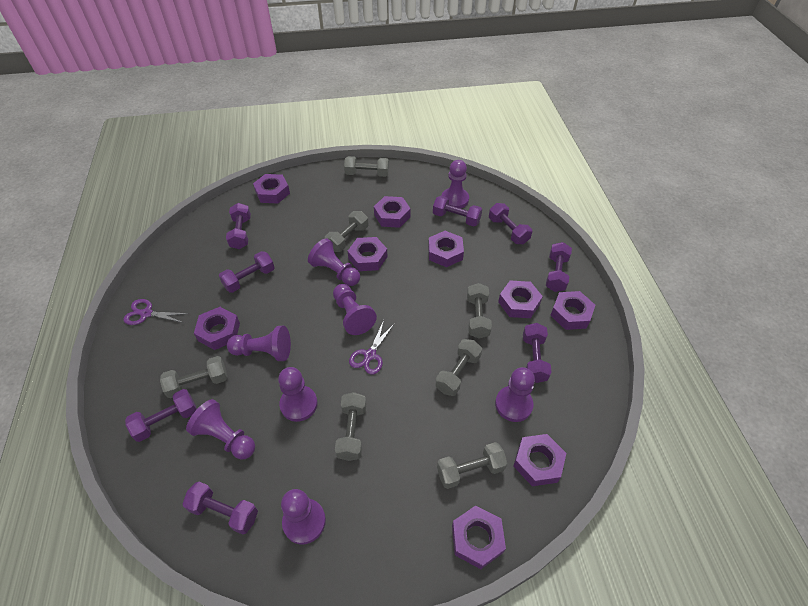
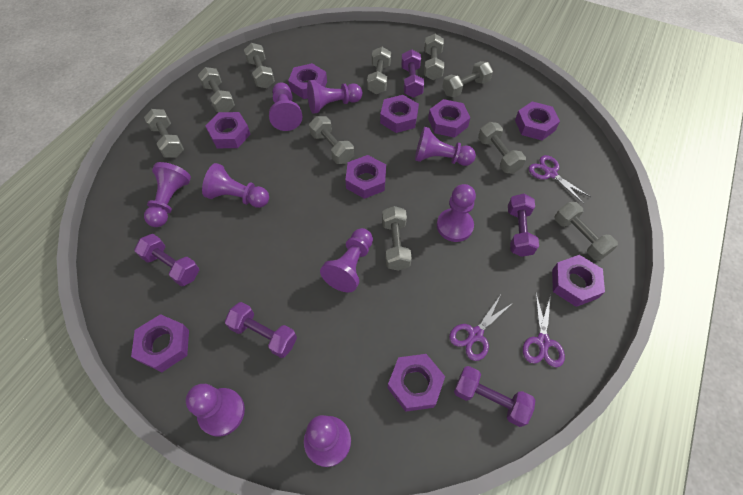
grey dumbbell: 7 -> 10
purple dumbbell: 8 -> 5
purple pawn: 8 -> 9
purple scissors: 2 -> 3

